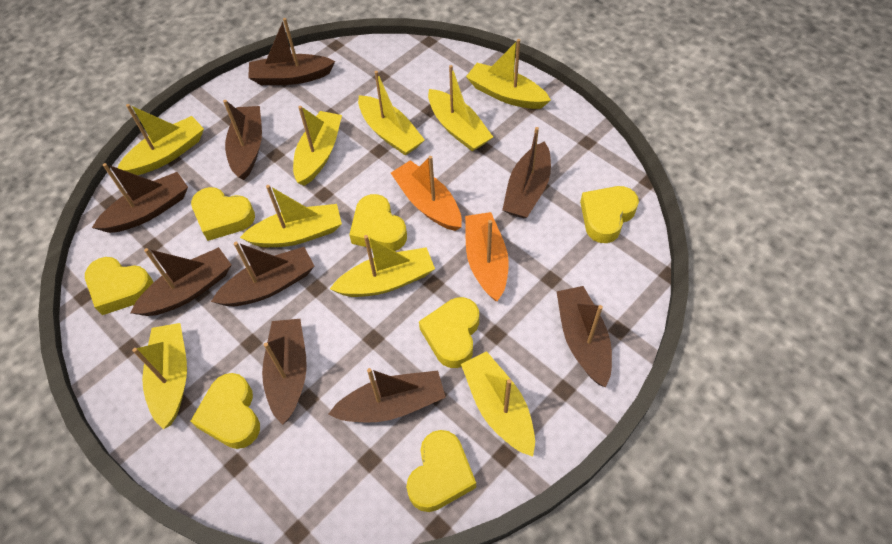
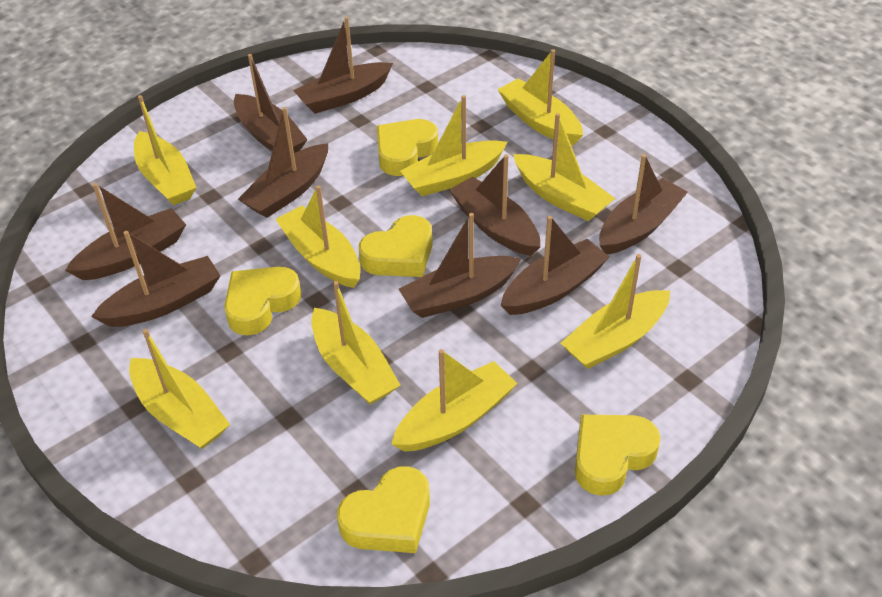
orange boat: 2 -> 0
yellow heart: 7 -> 5

